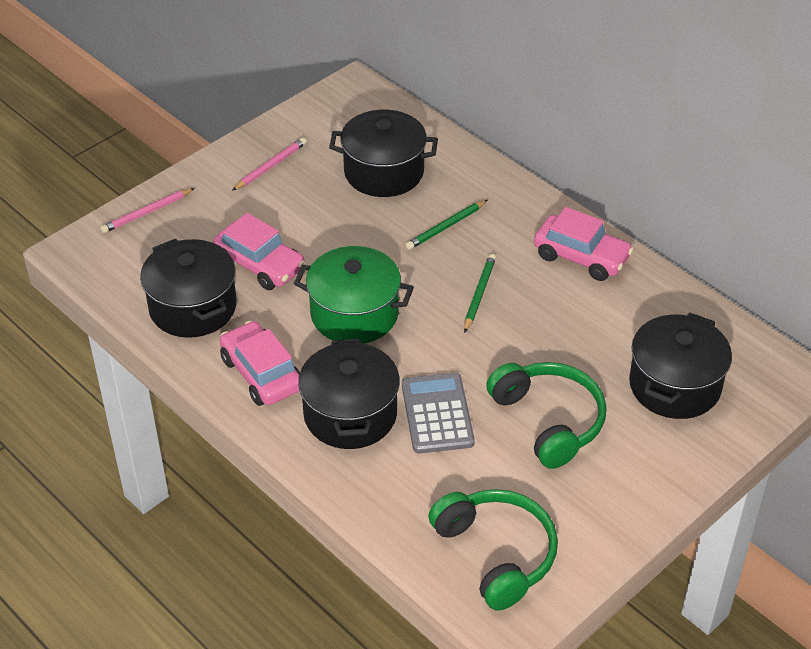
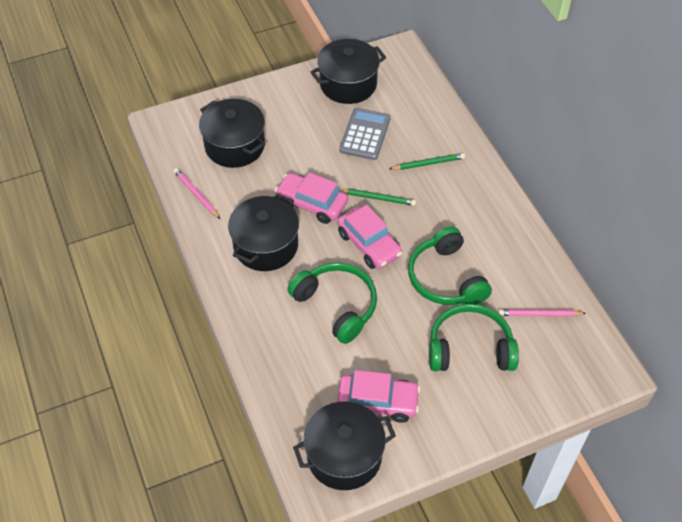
green headphones: 2 -> 3
green pot: 1 -> 0

